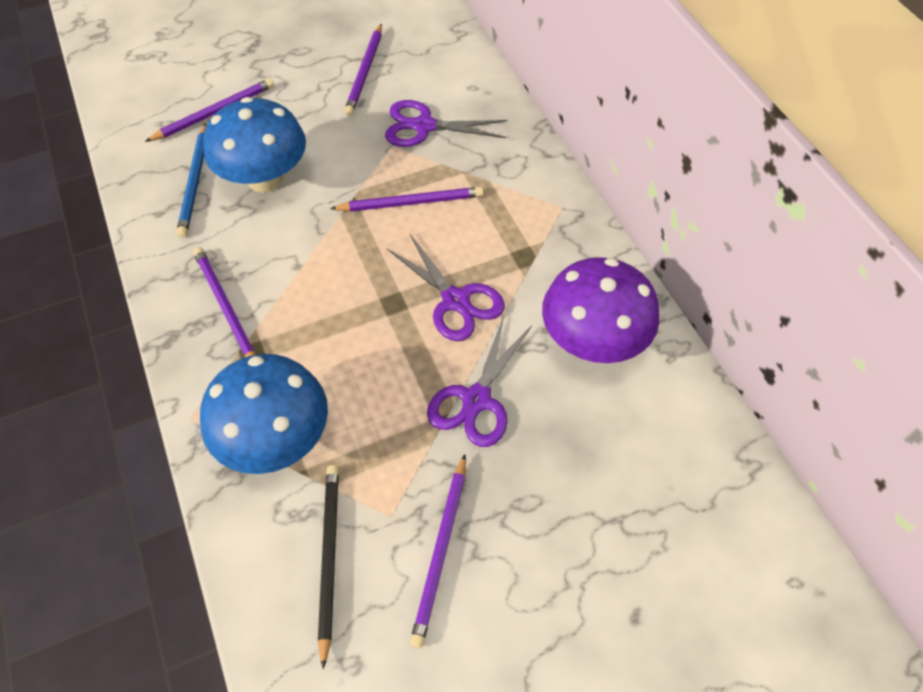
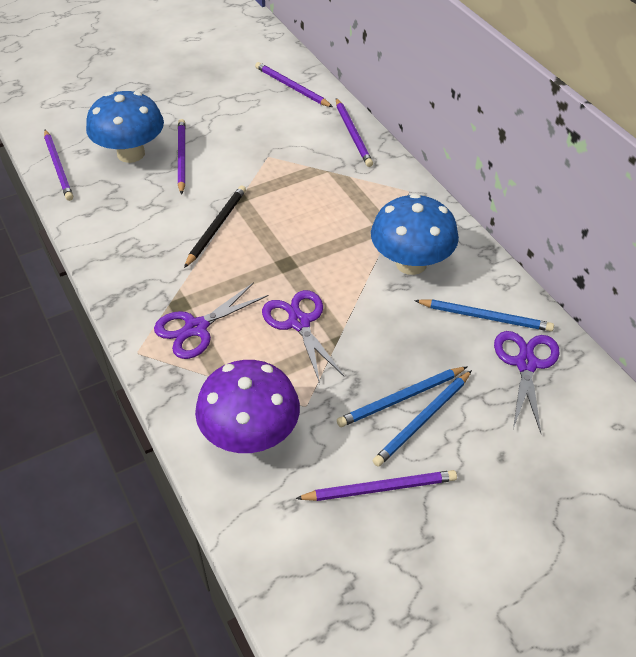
blue pencil: 1 -> 3

